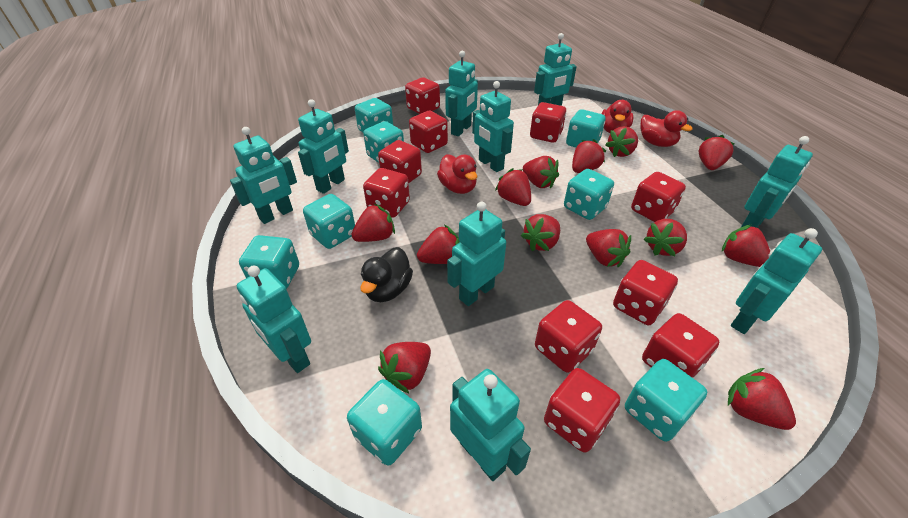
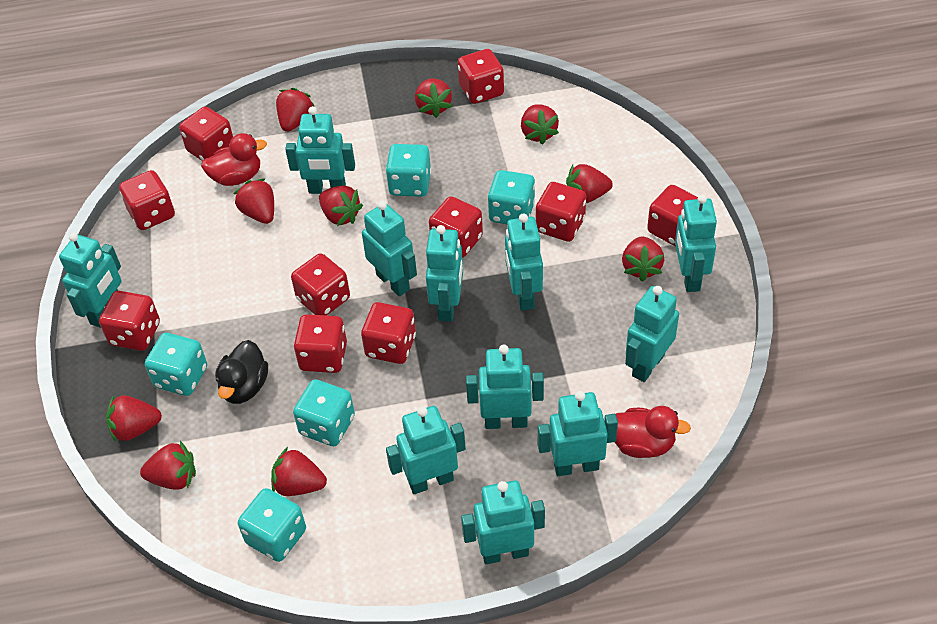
red duck: 3 -> 2
red strawberry: 13 -> 10
turquoise dice: 8 -> 5
turquoise robot: 10 -> 11

